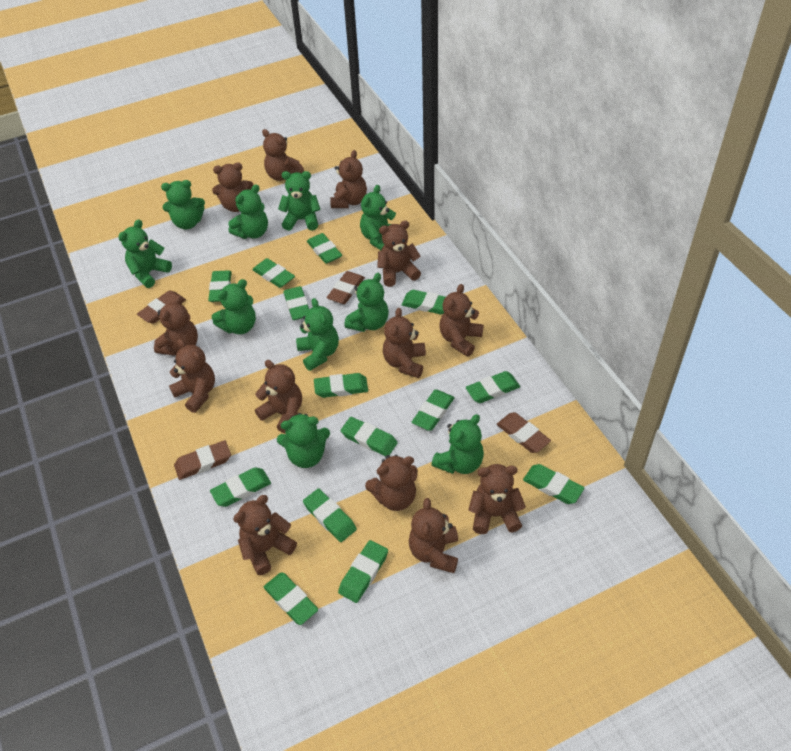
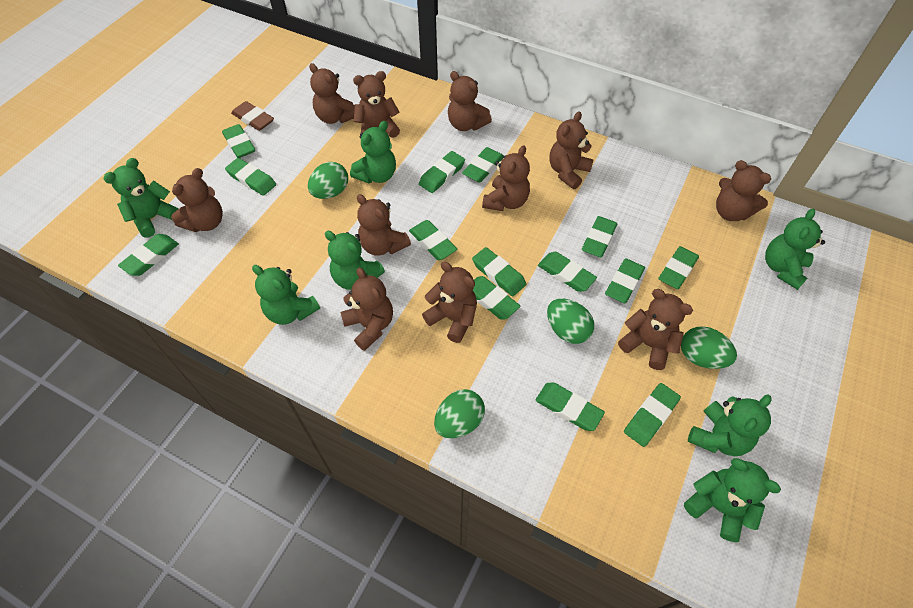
brown eraser: 4 -> 1
brown teddy bear: 13 -> 11
green egg: 0 -> 4
green teddy bear: 10 -> 7

